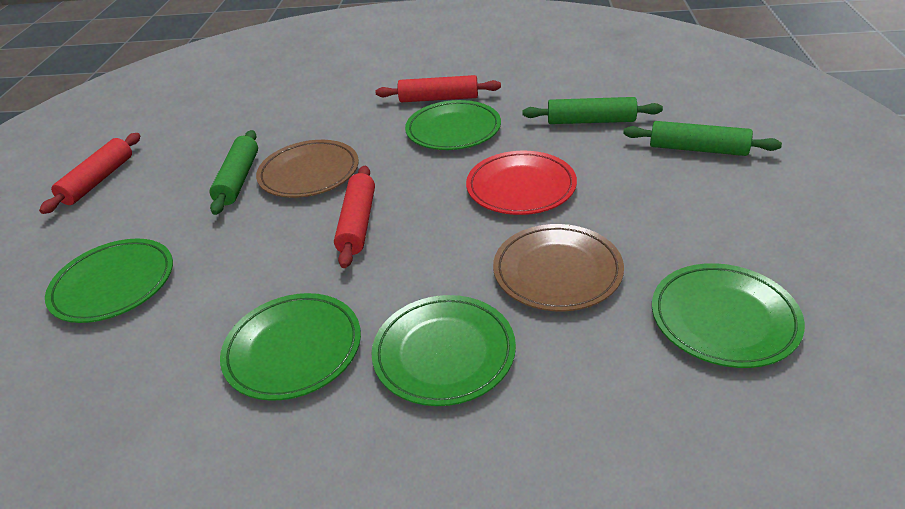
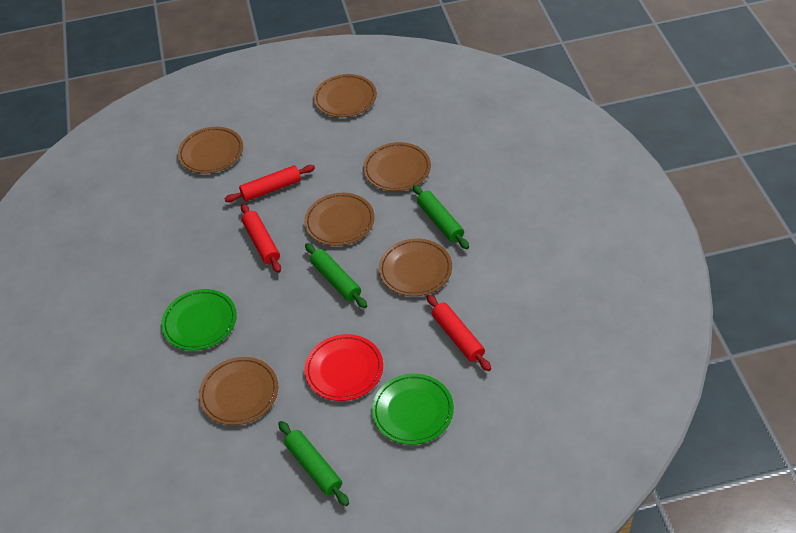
brown plate: 2 -> 6
green plate: 5 -> 2

